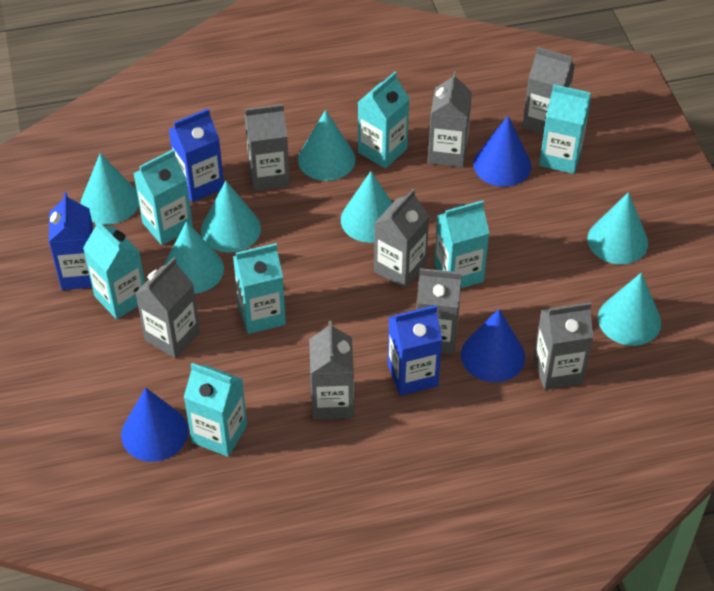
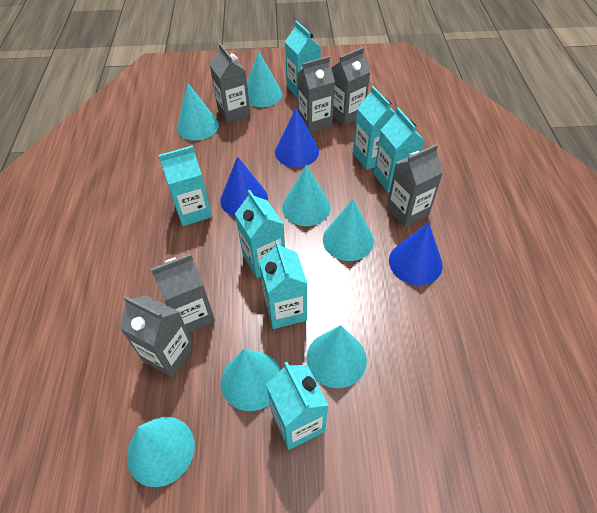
blue carton: 3 -> 0
grey carton: 8 -> 6

